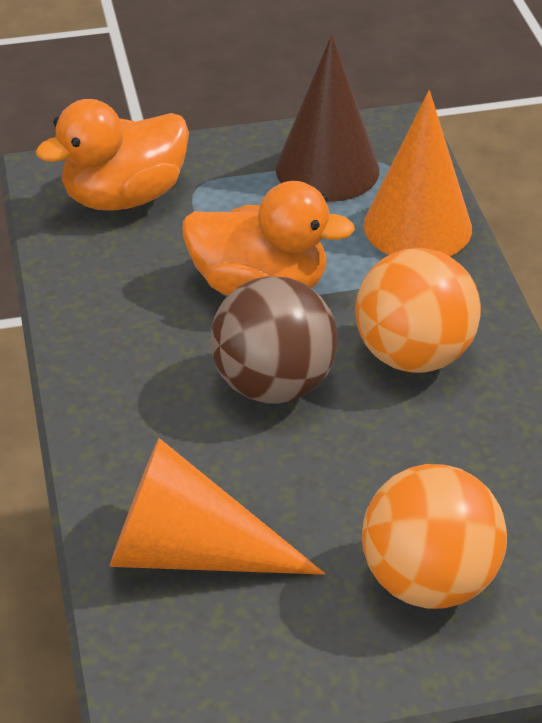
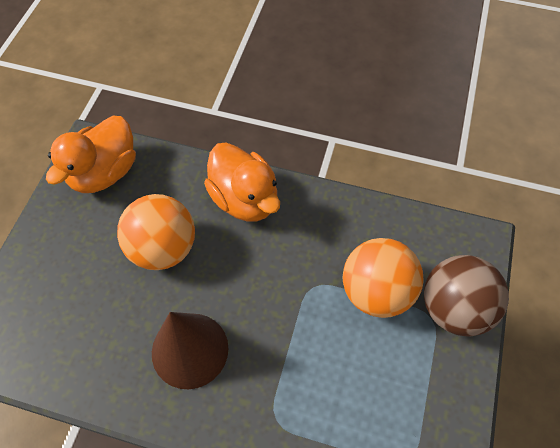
orange cone: 2 -> 0

